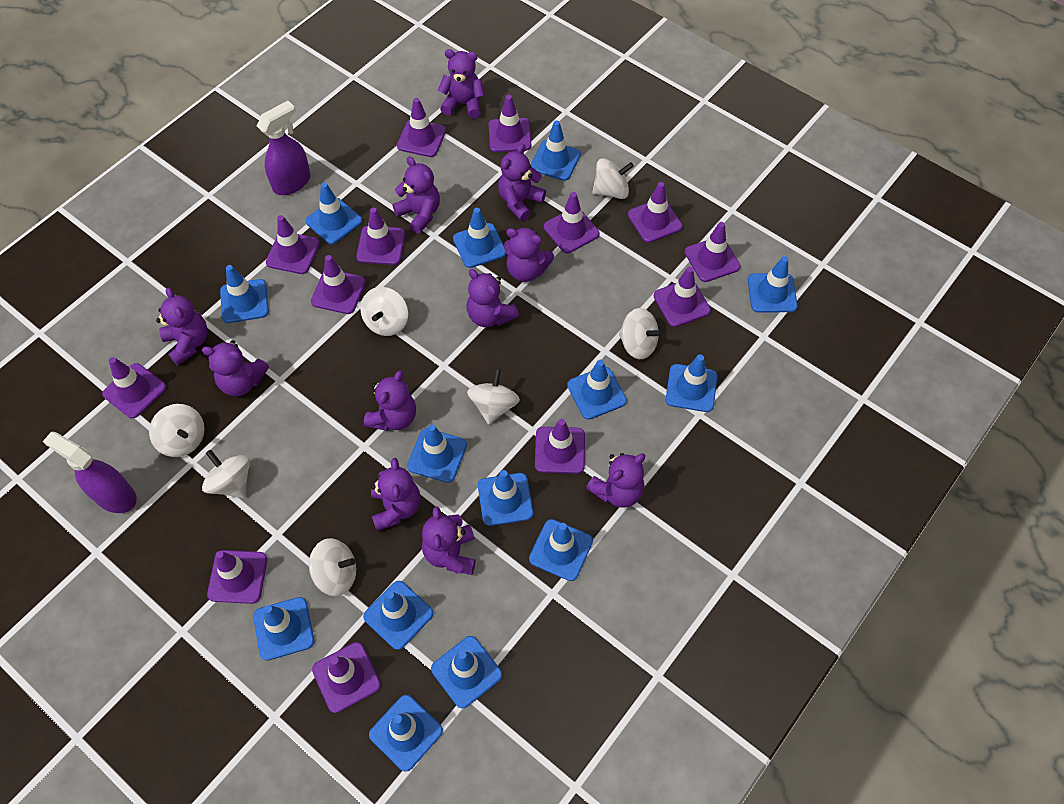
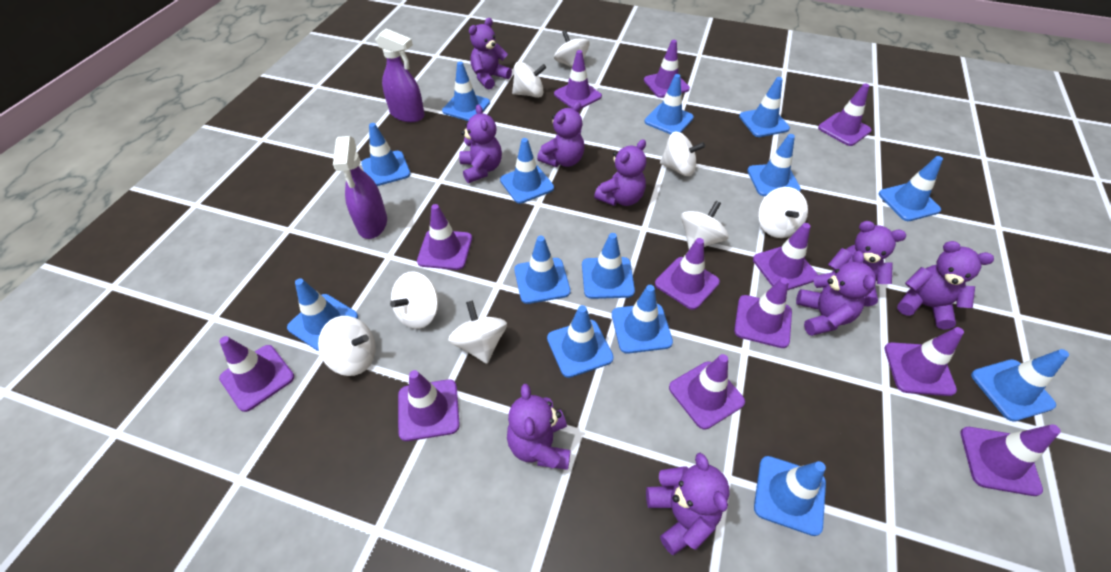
purple teddy bear: 11 -> 9
purple traffic cone: 13 -> 12
white spinning top: 7 -> 8

